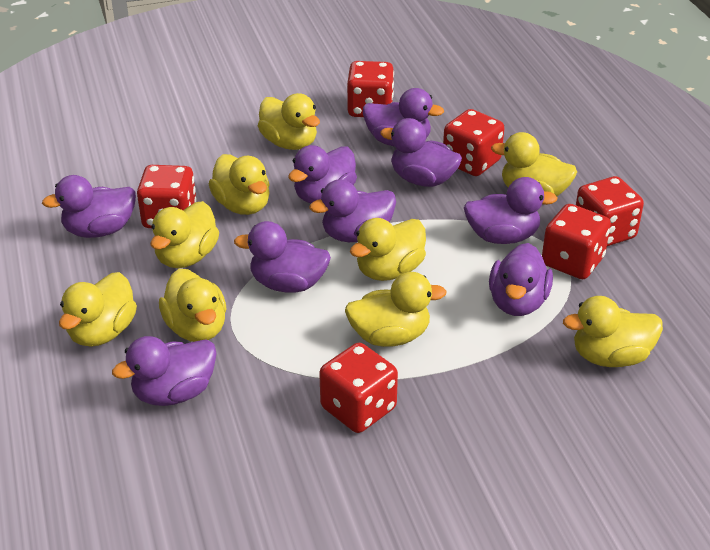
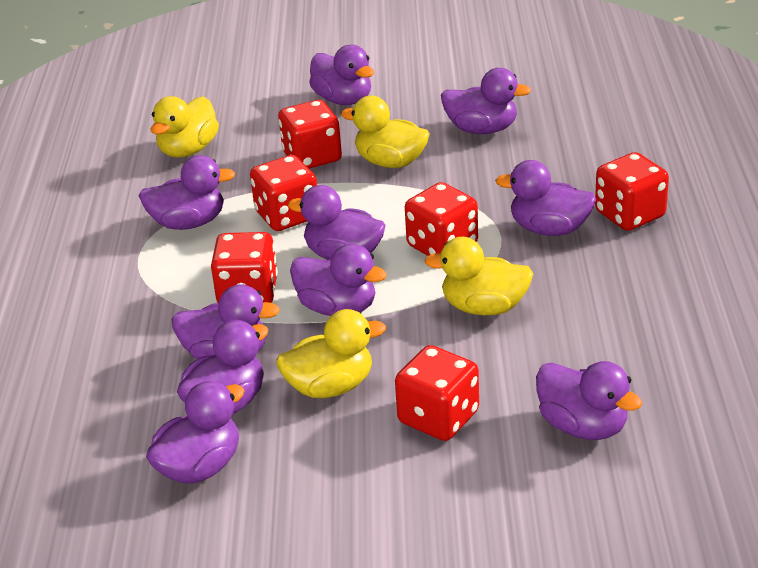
purple duck: 9 -> 10
yellow duck: 9 -> 4

